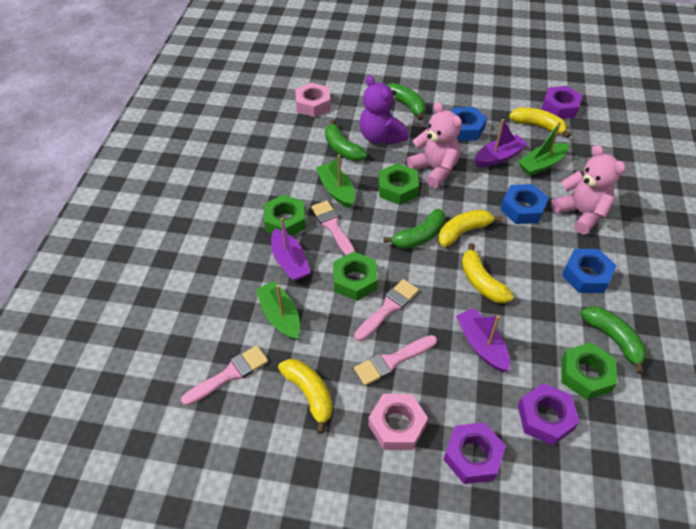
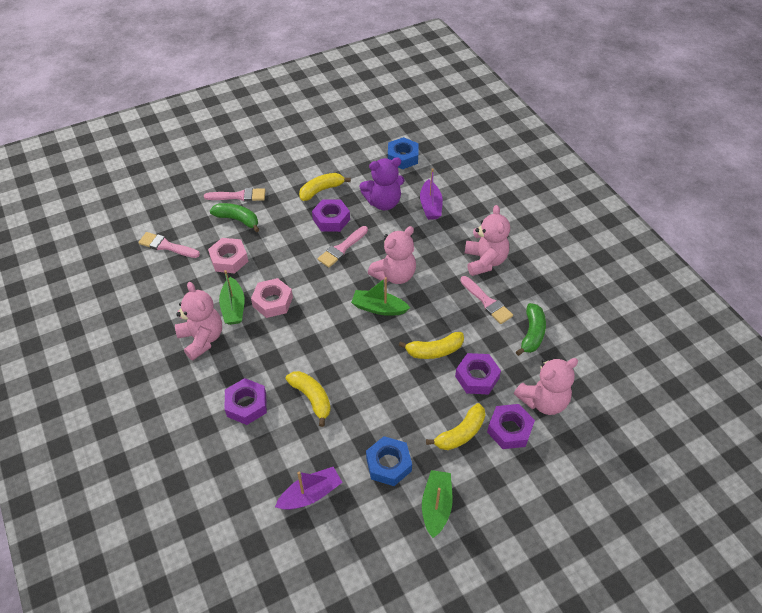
blue nut: 3 -> 2
green banana: 4 -> 2
green nut: 4 -> 0
pink teddy bear: 2 -> 4
purple boat: 3 -> 2
purple nut: 3 -> 4

